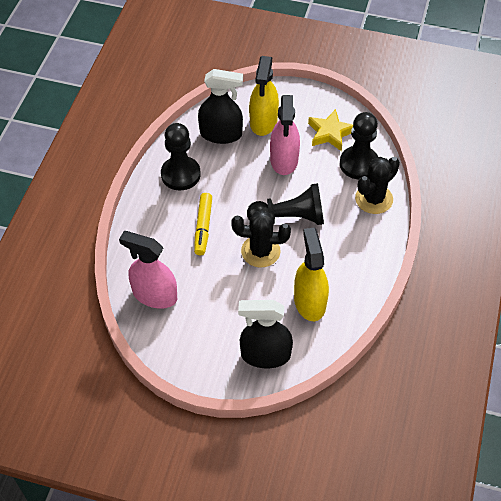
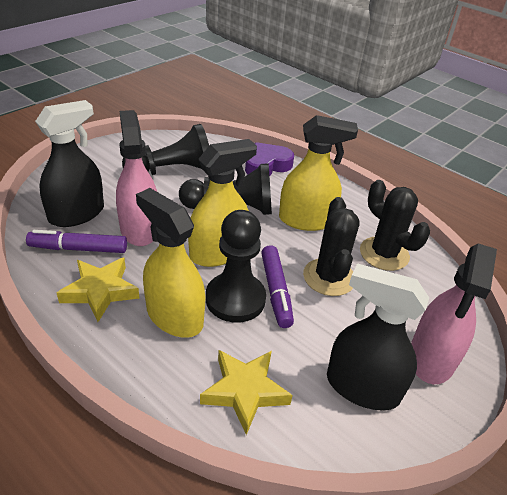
purple heart: 0 -> 1
purple marker: 0 -> 2
yellow marker: 1 -> 0
yellow spray bottle: 2 -> 3
yellow star: 1 -> 2

